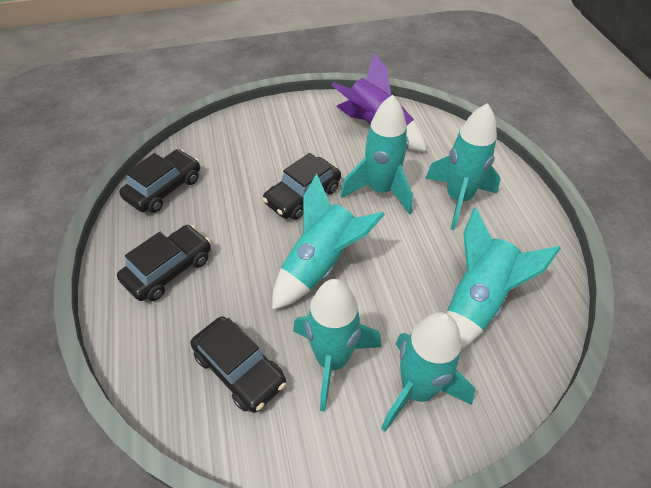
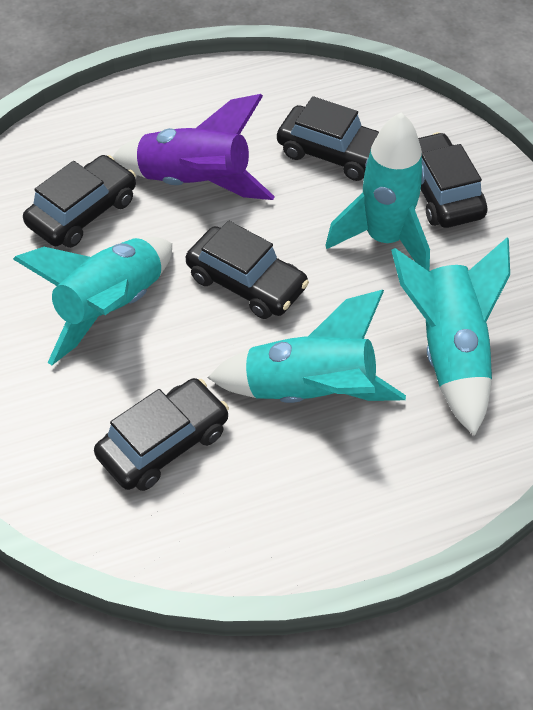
black car: 4 -> 5
turquoise rocket: 6 -> 4

